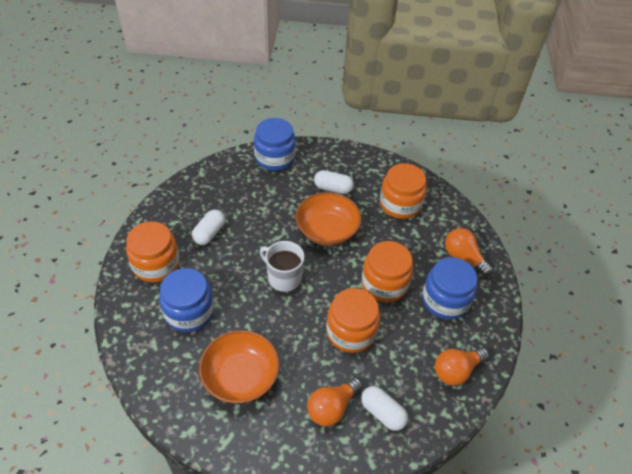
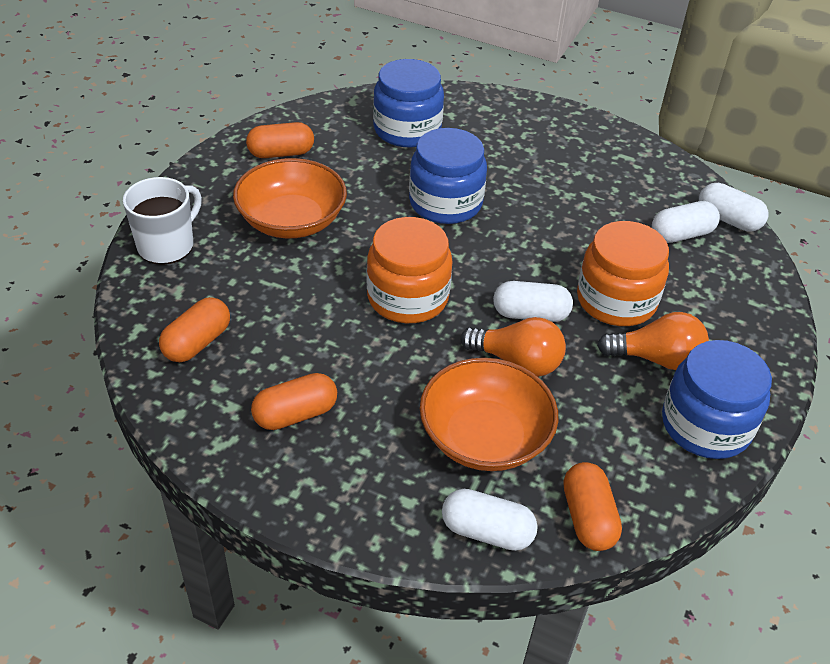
orange capsule: 0 -> 4
orange jar: 4 -> 2
orange light bulb: 3 -> 2
white capsule: 3 -> 4

